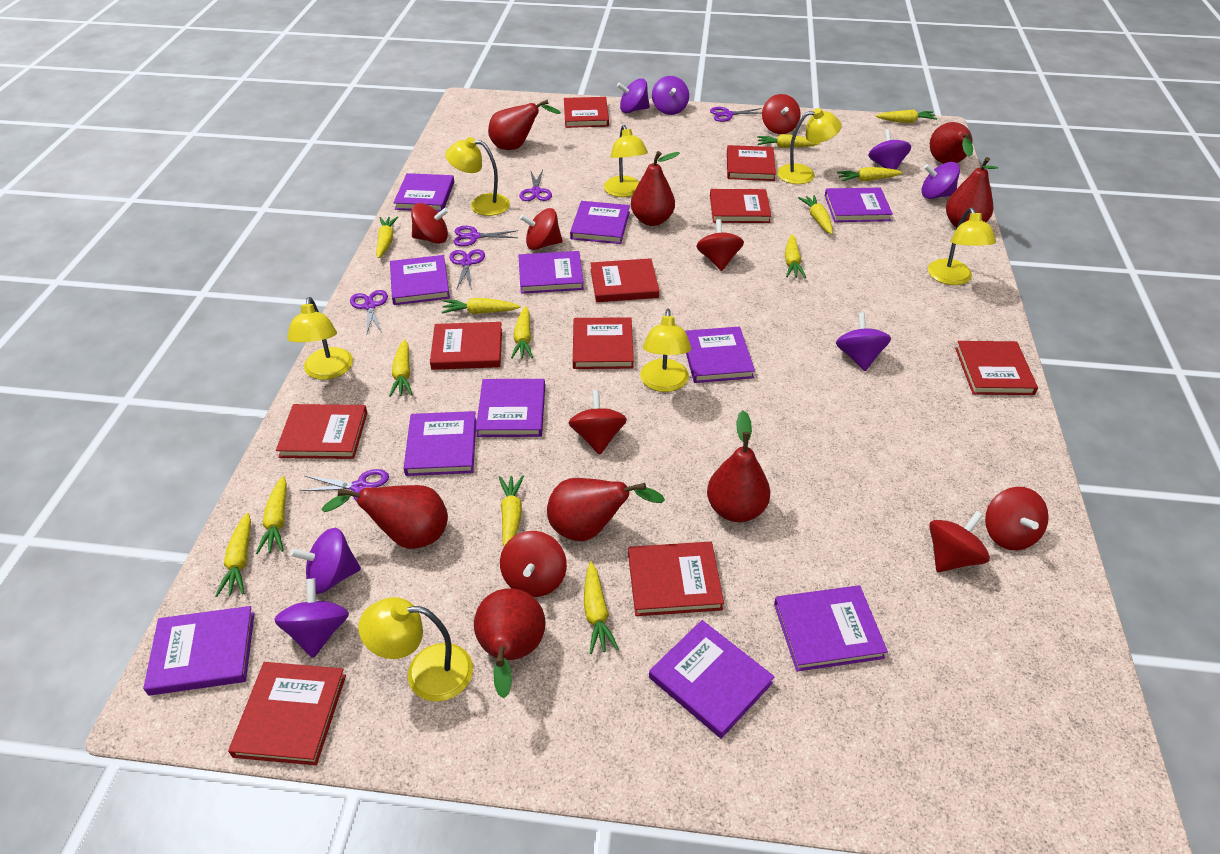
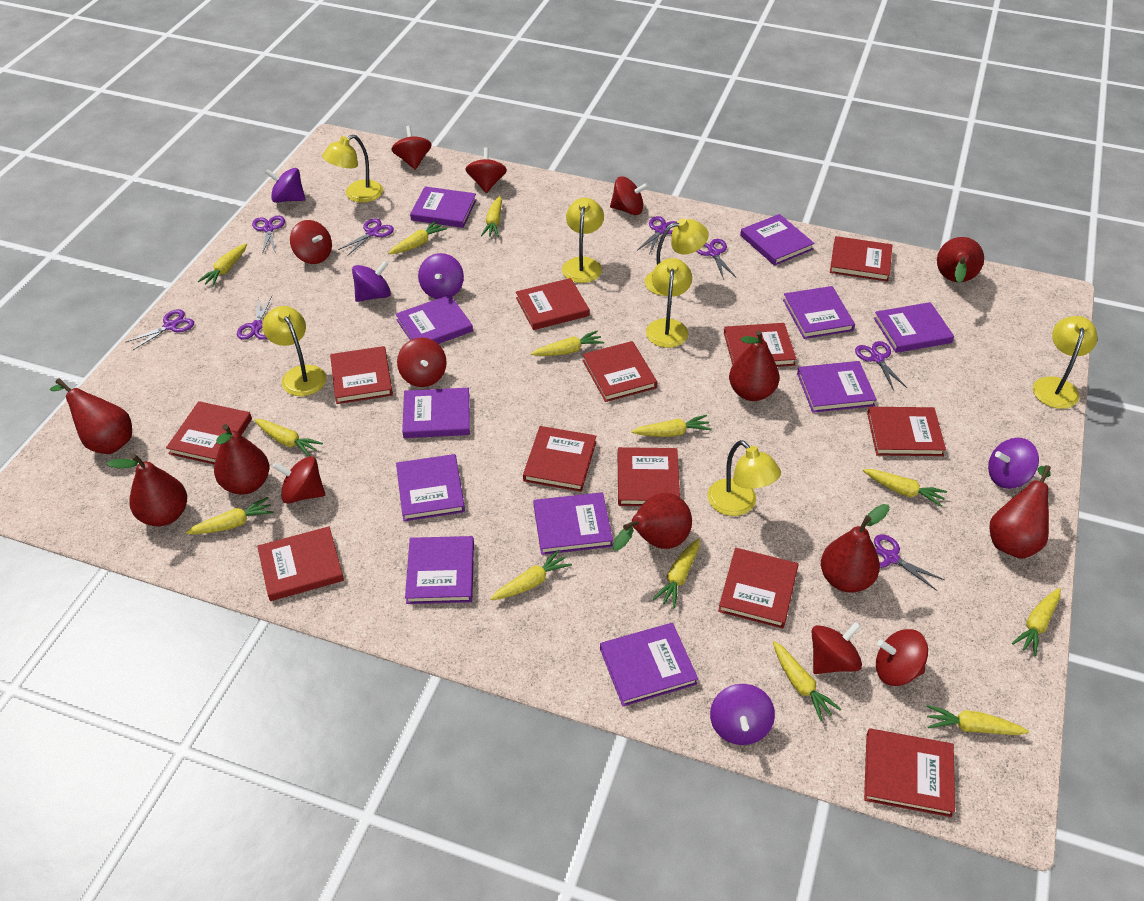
purple scissors: 6 -> 8
purple spinning top: 7 -> 5
red book: 10 -> 12

